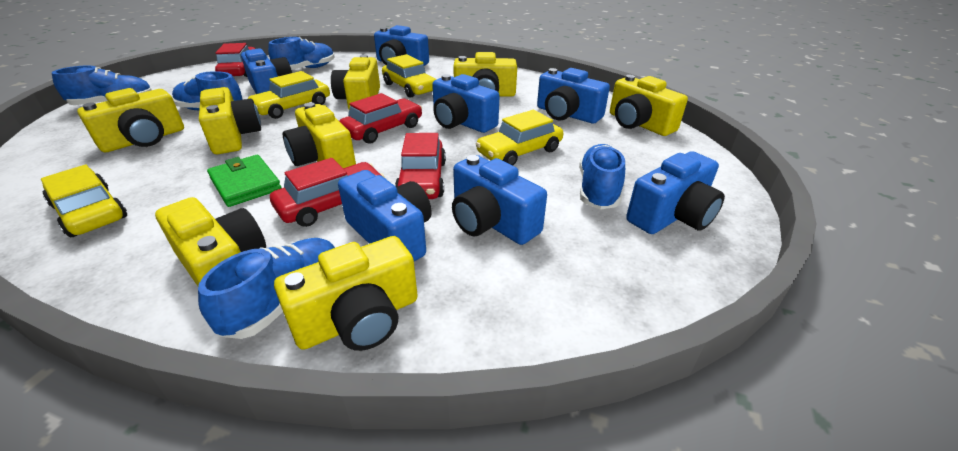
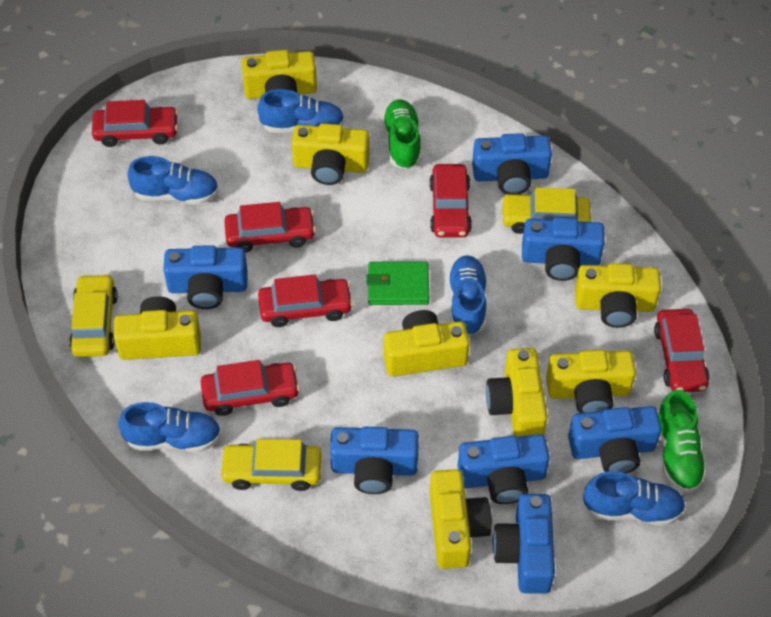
green shoe: 0 -> 2
red car: 4 -> 6
yellow car: 4 -> 3

